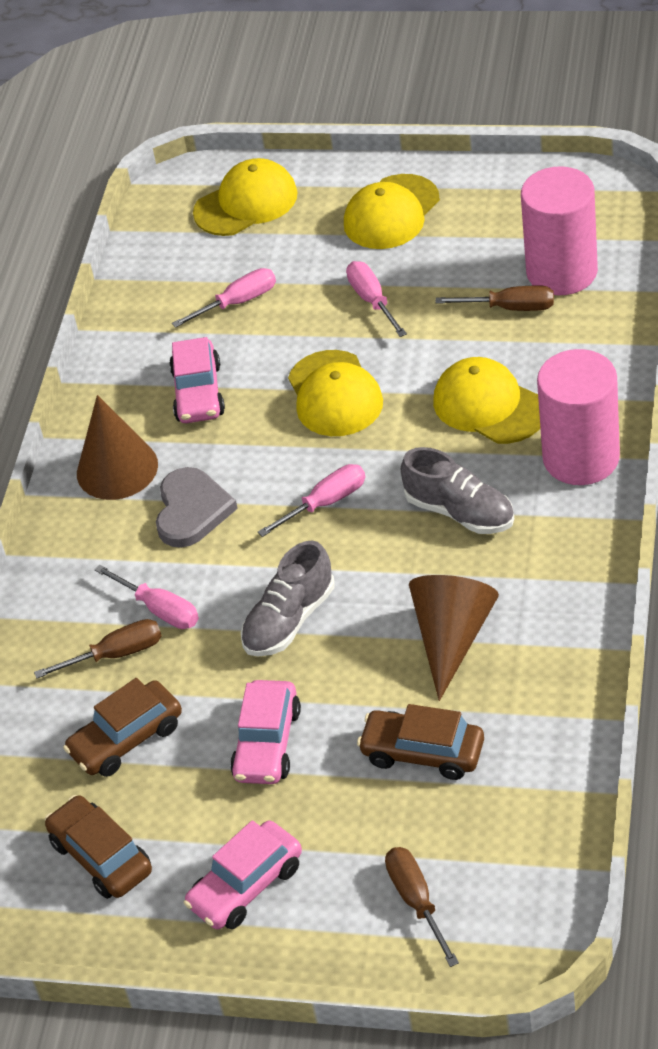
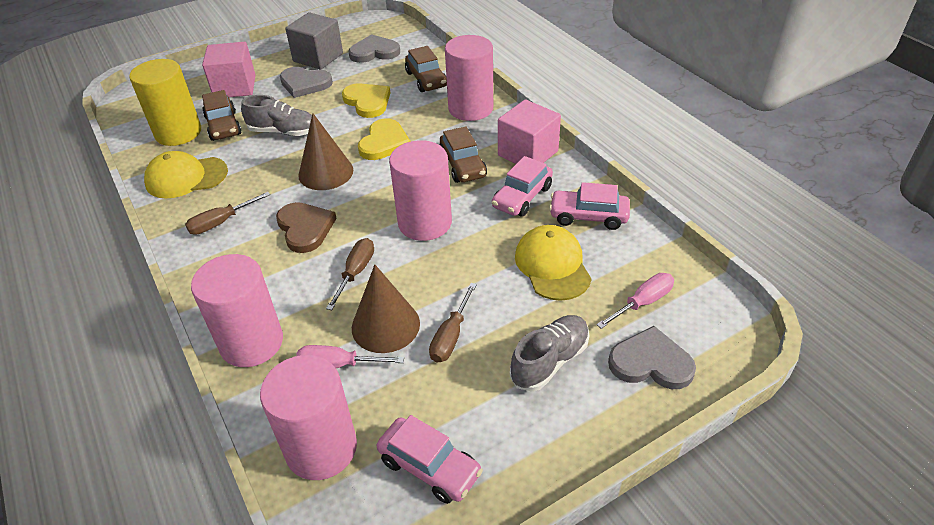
brown heart: 0 -> 1
grey cube: 0 -> 1
grey heart: 1 -> 3
pink cube: 0 -> 2
pink cylinder: 2 -> 4
pink screwdriver: 4 -> 2
yellow cap: 4 -> 2
yellow cylinder: 0 -> 1
yellow heart: 0 -> 2

